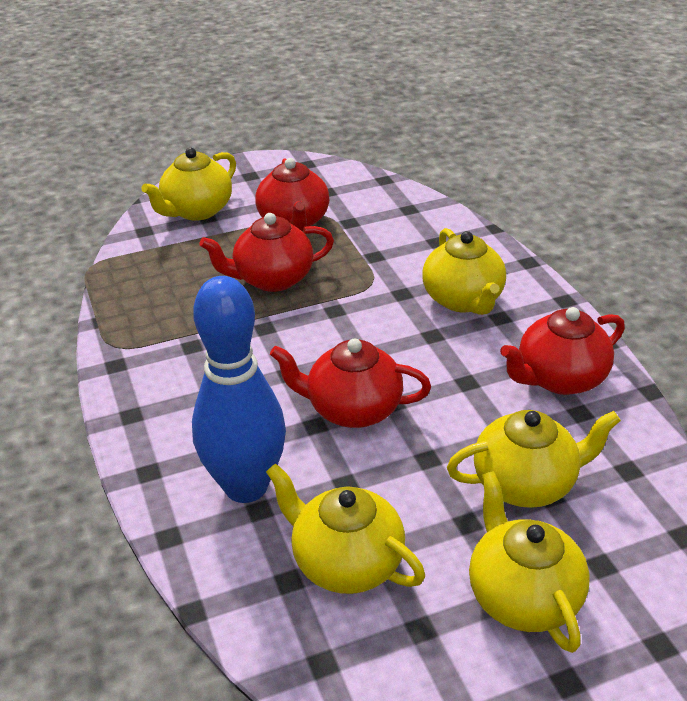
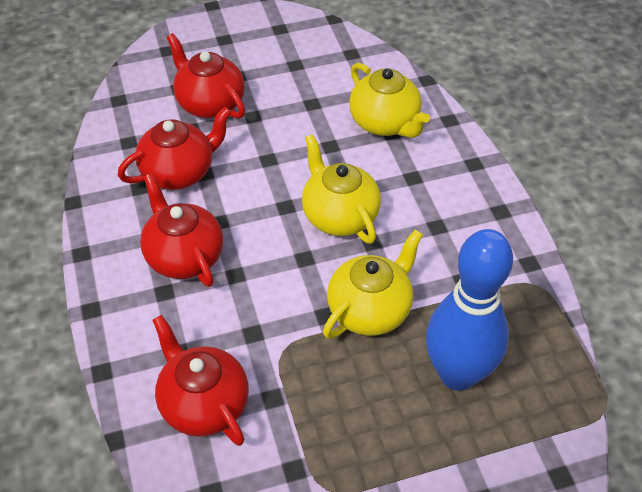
yellow teapot: 5 -> 3

